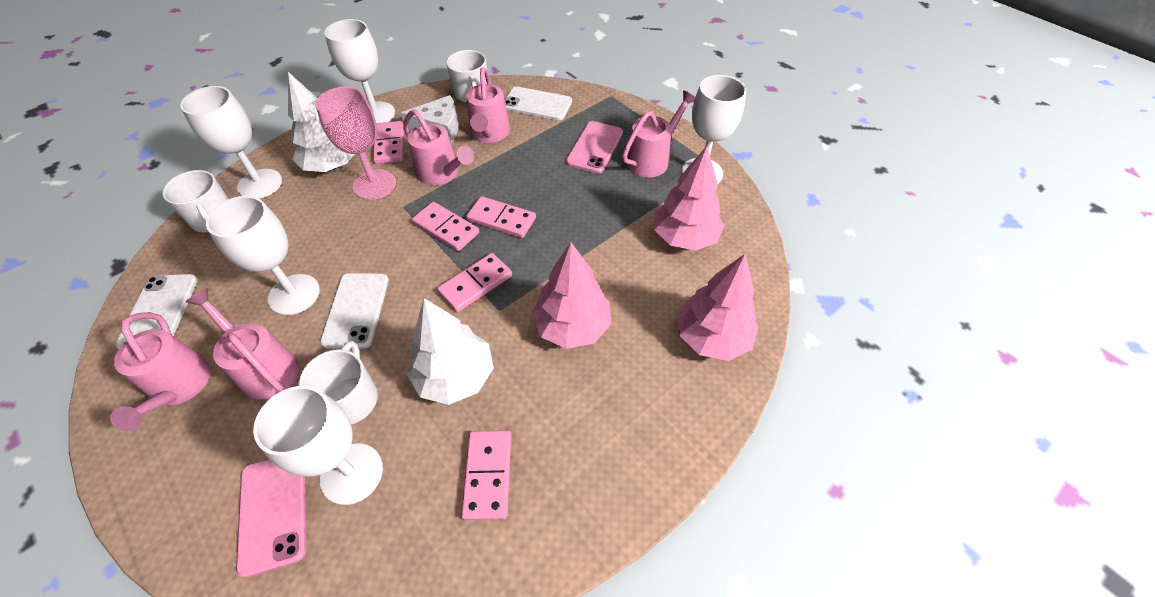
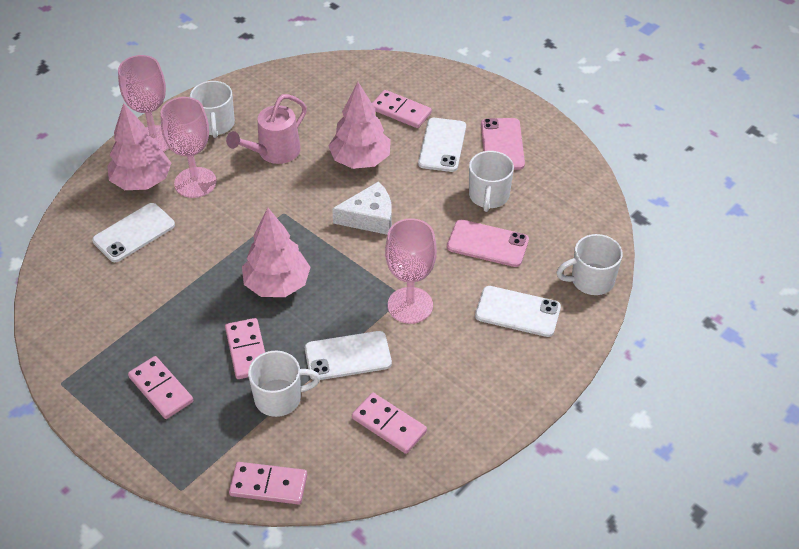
pink goblet: 1 -> 3
pink watering can: 5 -> 1
white goblet: 5 -> 0
white mug: 3 -> 4
white phone: 3 -> 4
white tree: 2 -> 0

